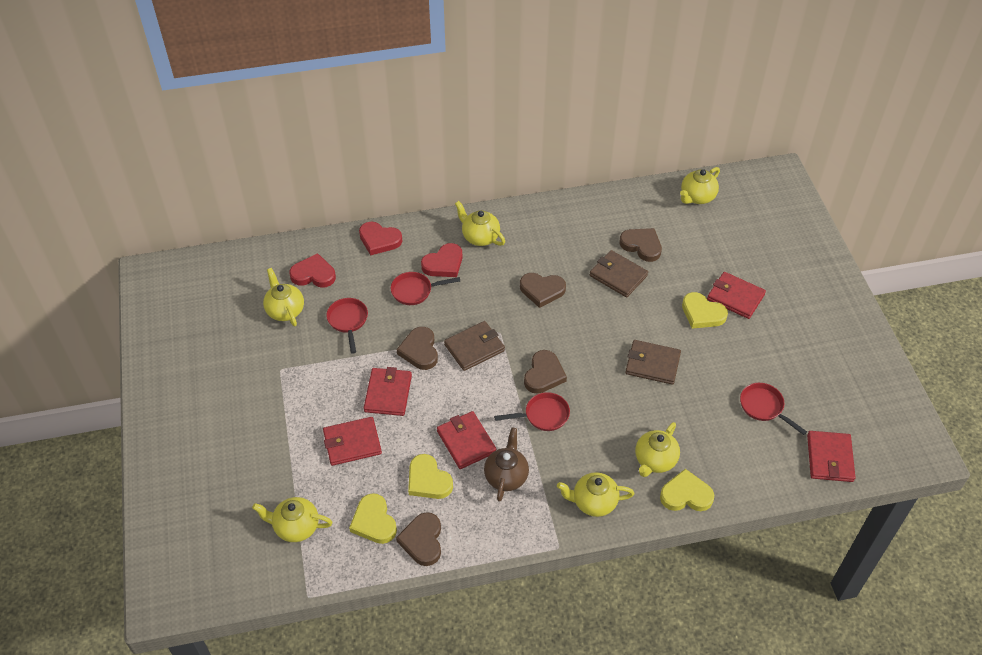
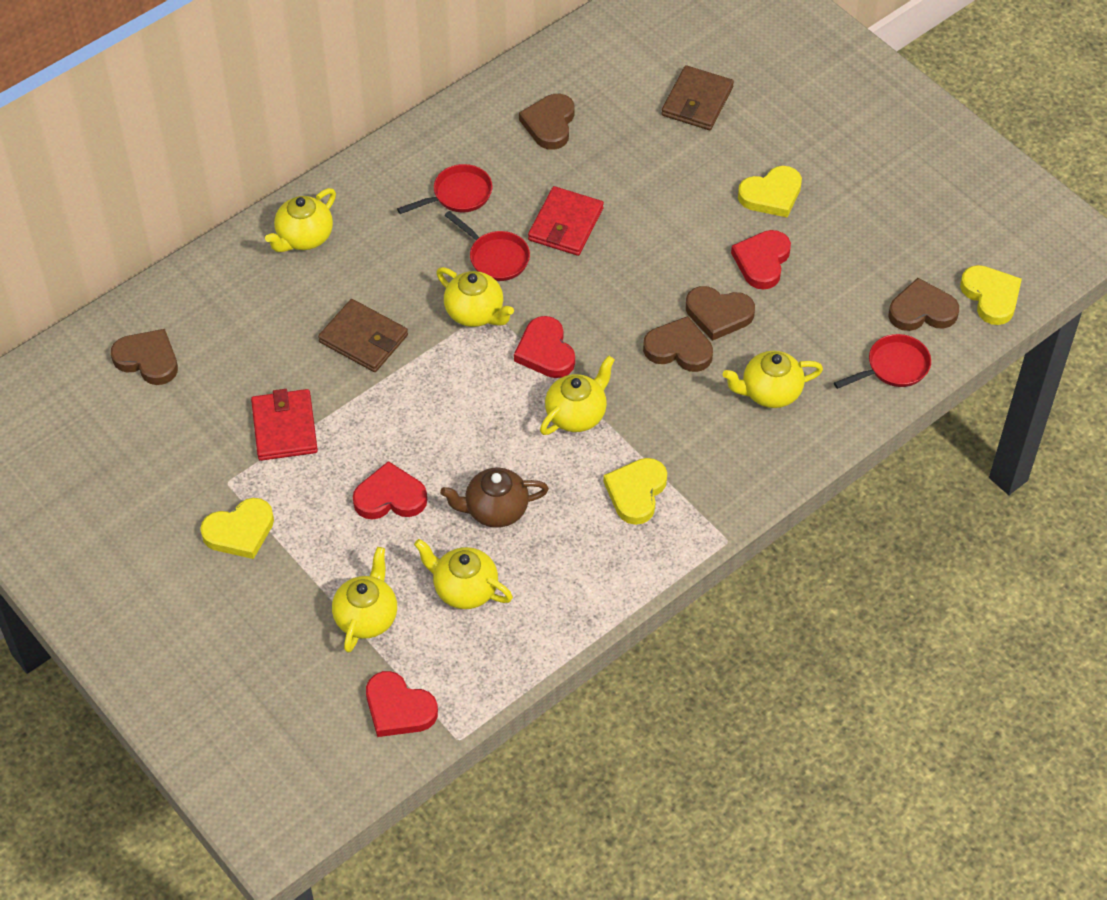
brown wallet: 3 -> 2
red heart: 3 -> 4
red pan: 4 -> 3
red wallet: 5 -> 2

